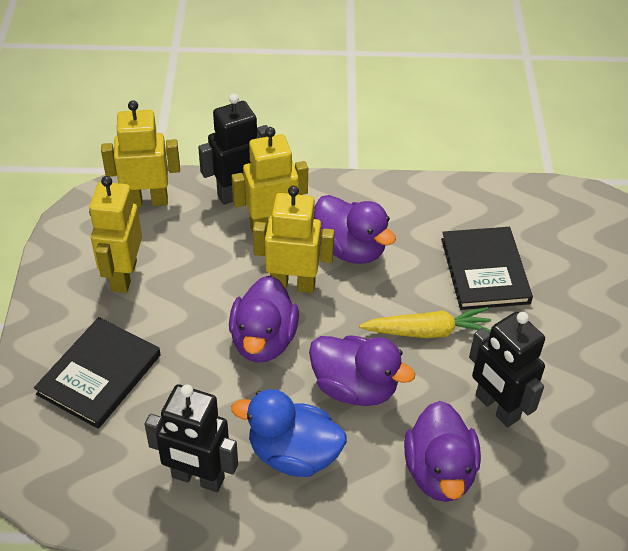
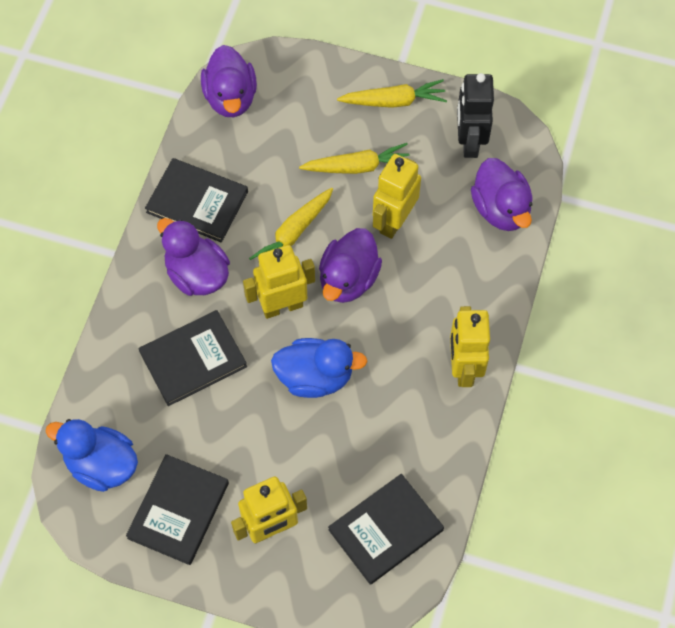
black book: 2 -> 4
black robot: 3 -> 1
blue duck: 1 -> 2
yellow carrot: 1 -> 3

